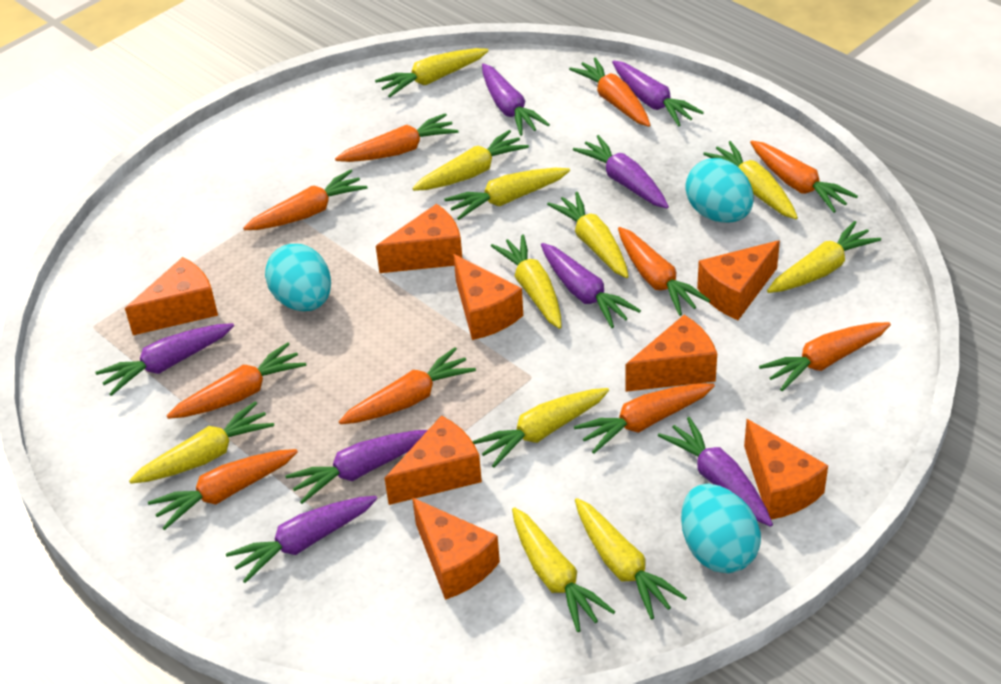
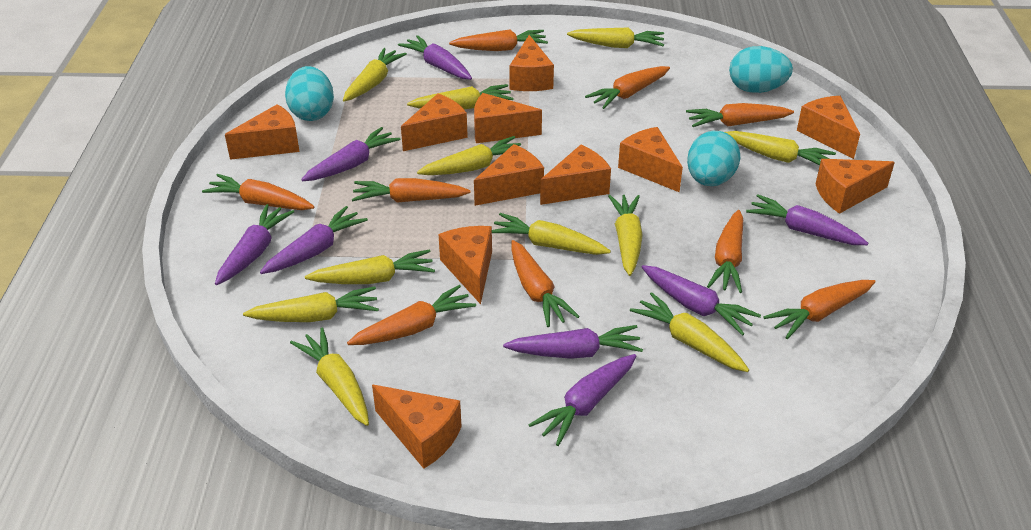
orange carrot: 10 -> 9
orange cheese: 8 -> 11

